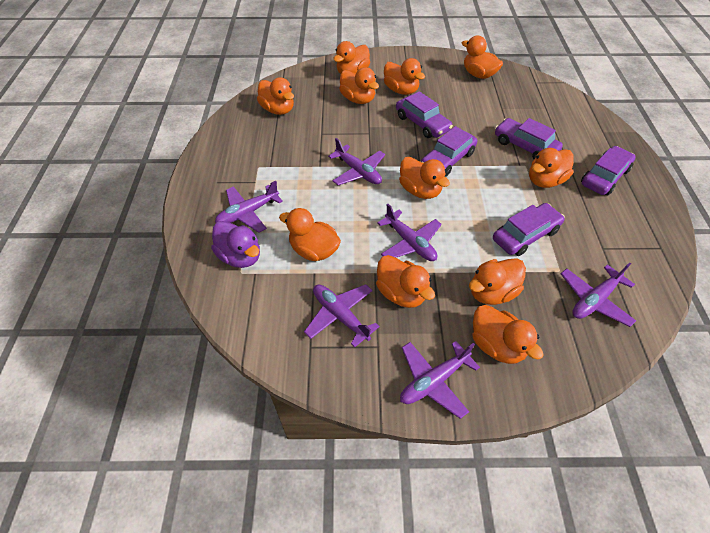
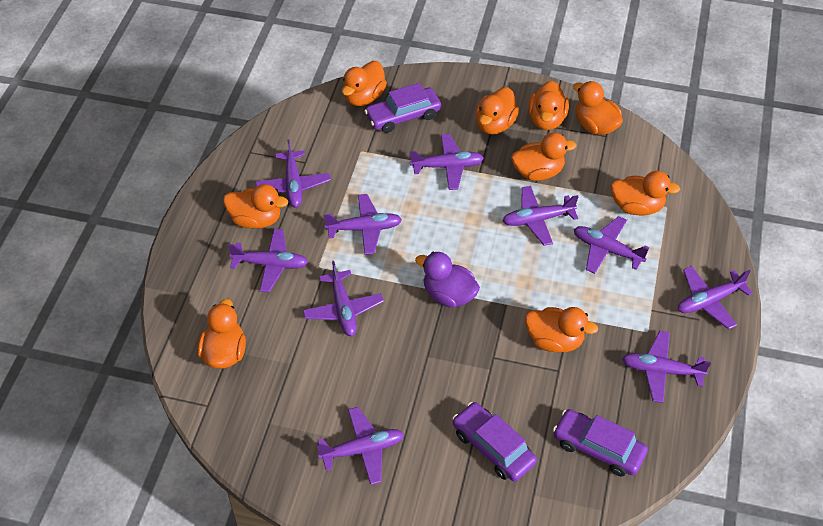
orange duck: 11 -> 9
purple car: 5 -> 3
purple plane: 6 -> 10

